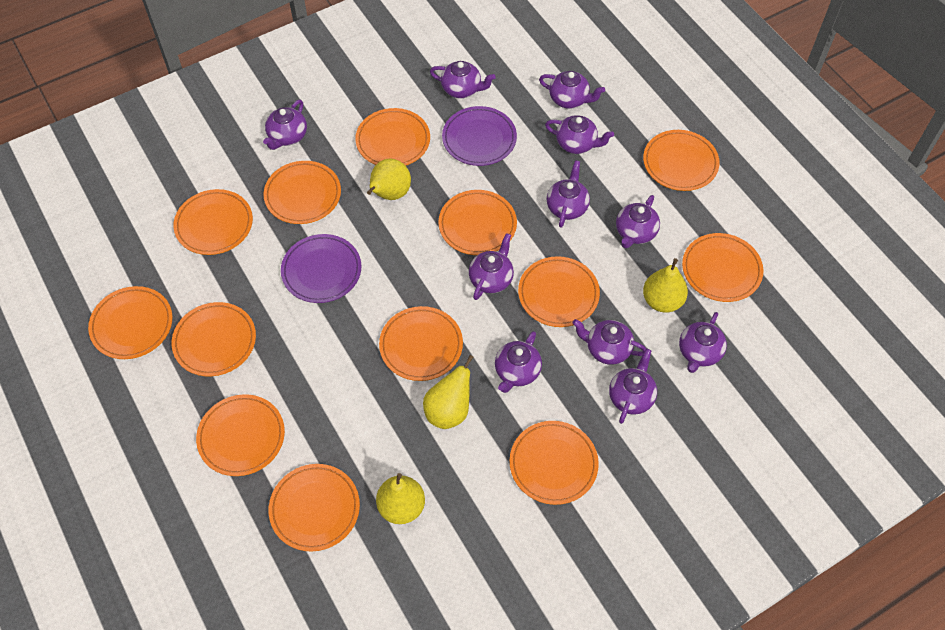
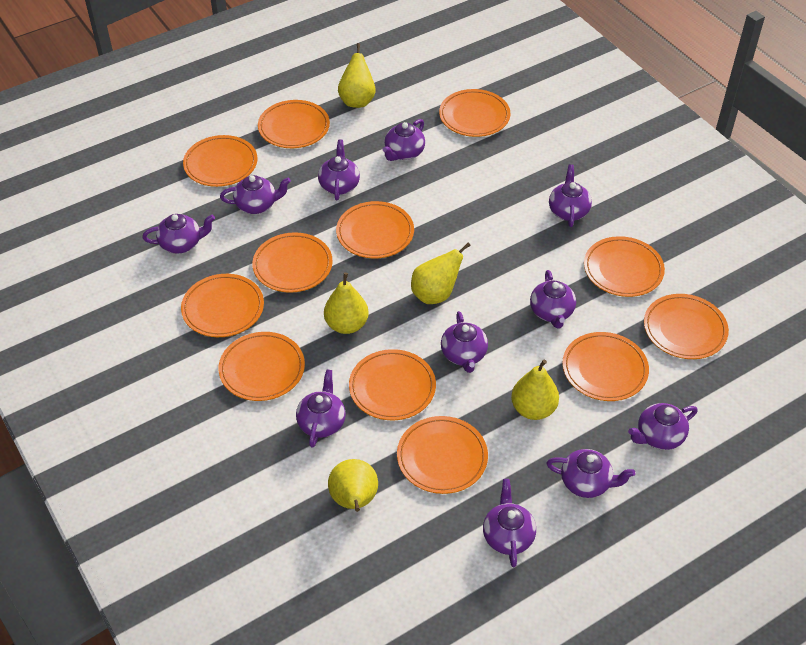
orange plate: 13 -> 12
purple plate: 2 -> 0
yellow pear: 4 -> 5

